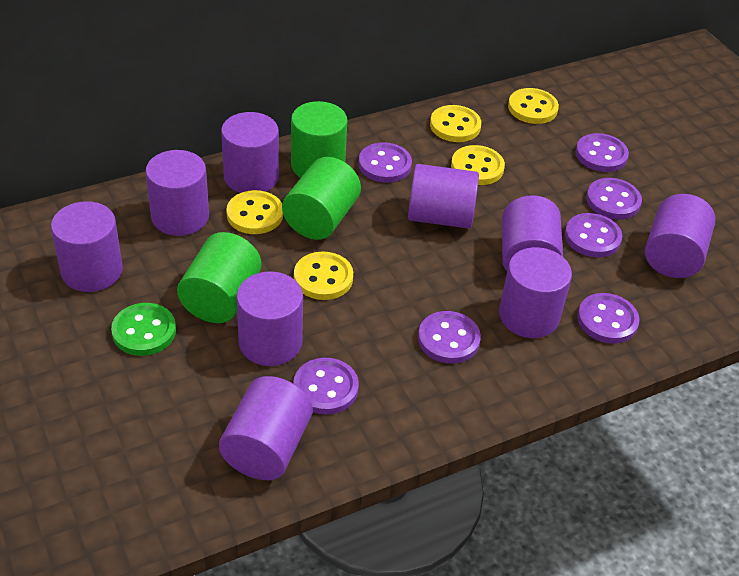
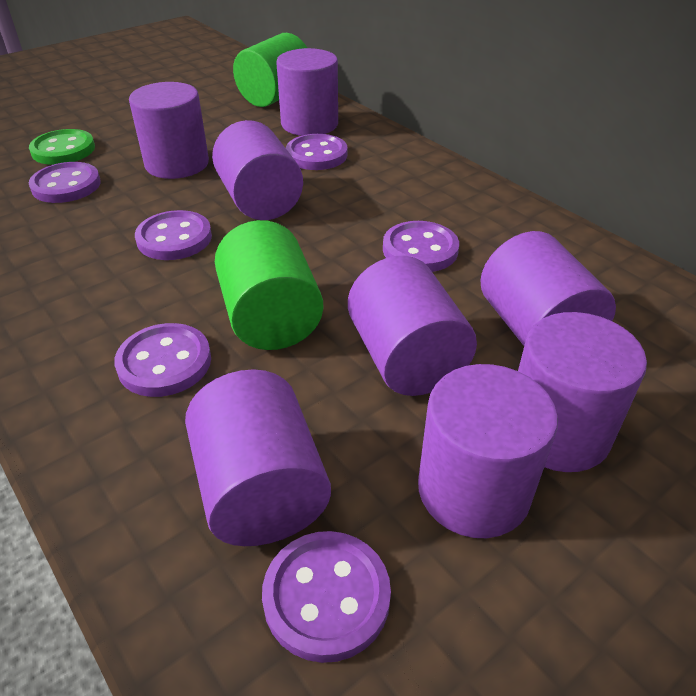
green cylinder: 3 -> 2
purple button: 7 -> 6
purple cylinder: 9 -> 8
yellow button: 5 -> 0

